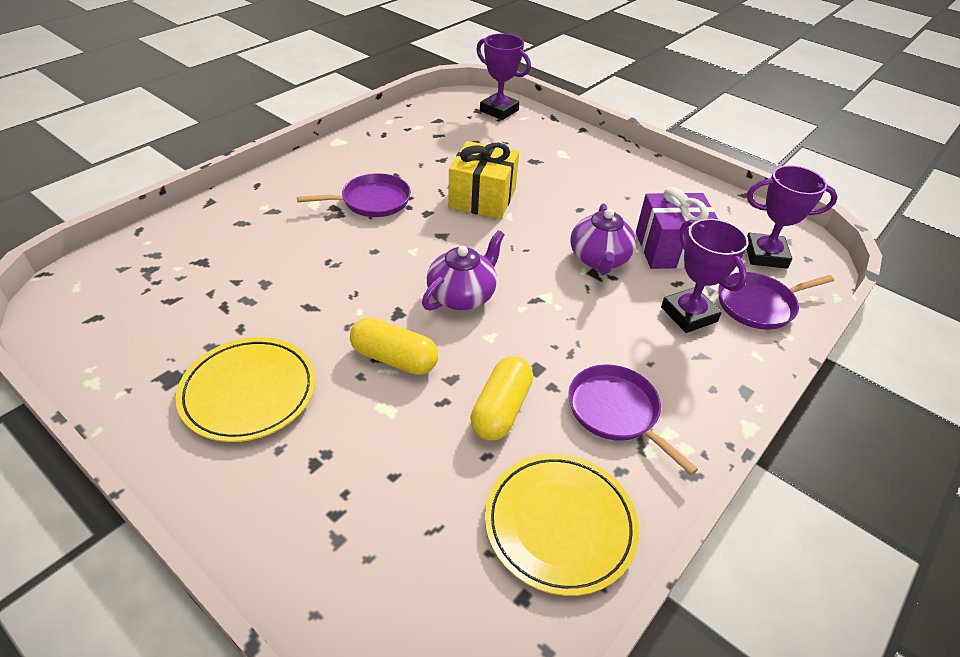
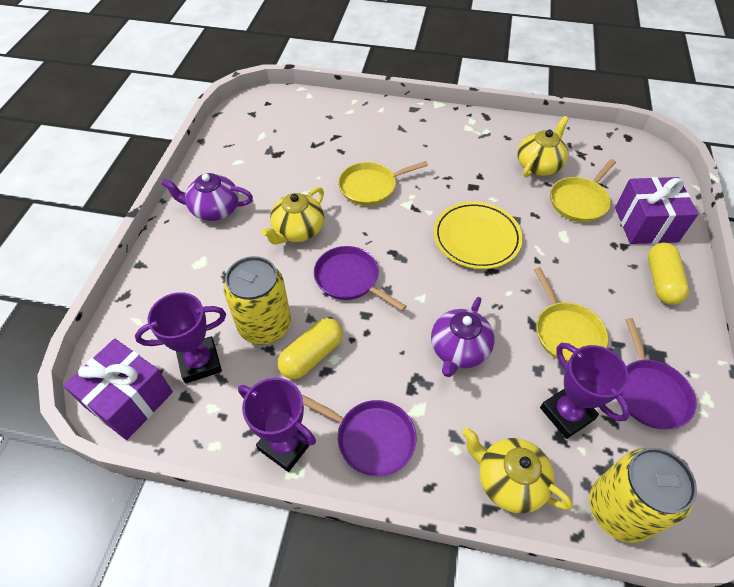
purple gift: 1 -> 2
yellow can: 0 -> 2
yellow gift: 1 -> 0
yellow pan: 0 -> 3
yellow plate: 2 -> 1
yellow teapot: 0 -> 3

